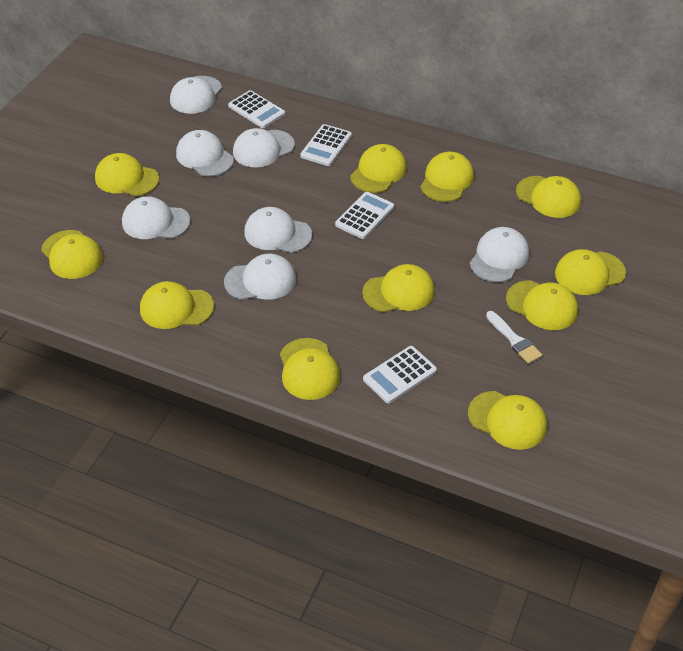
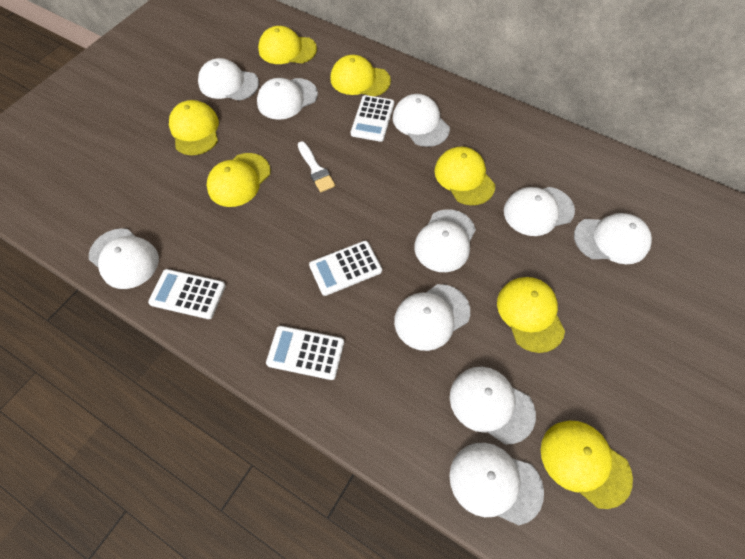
white cap: 7 -> 10
yellow cap: 11 -> 7

